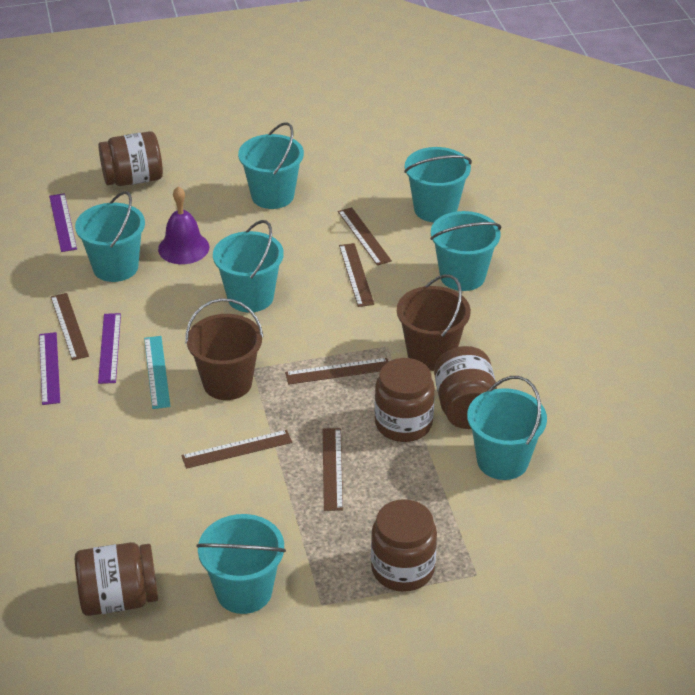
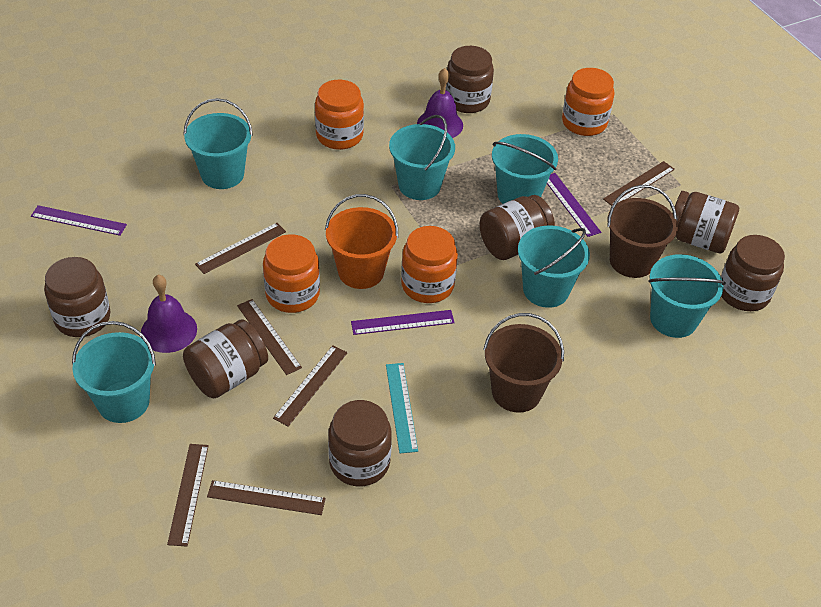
brown jar: 5 -> 7
orange bucket: 0 -> 1
orange jar: 0 -> 4
purple bell: 1 -> 2
turquoise bucket: 7 -> 6

